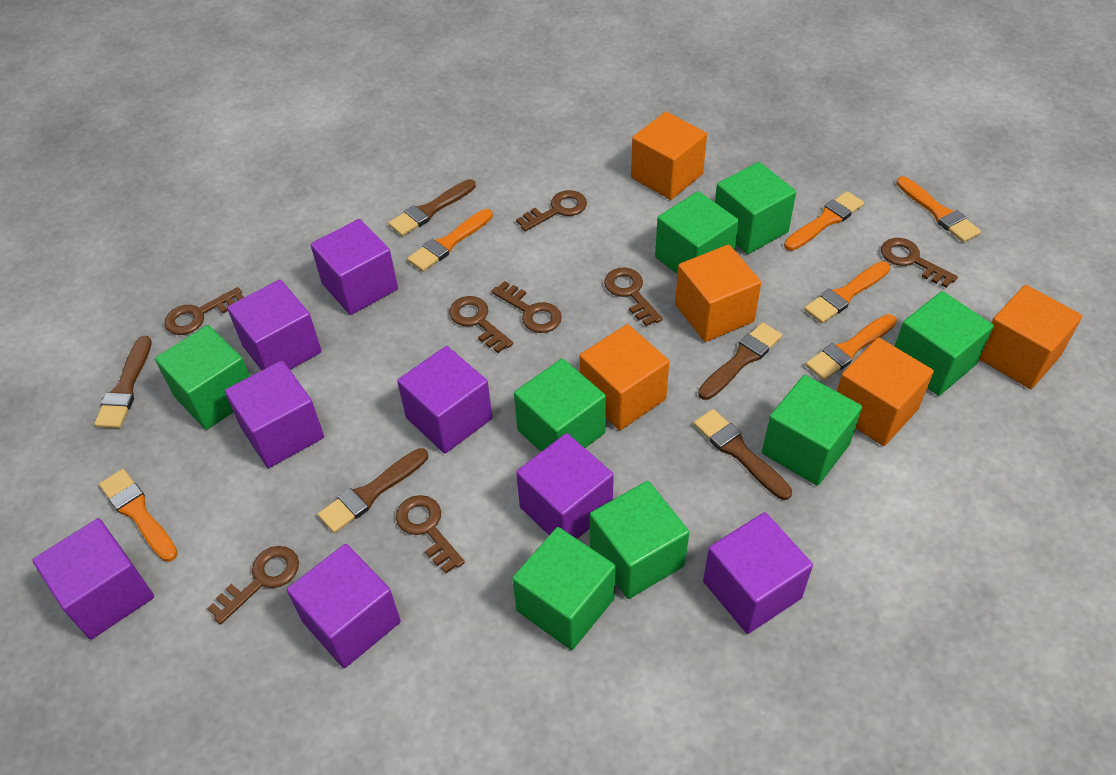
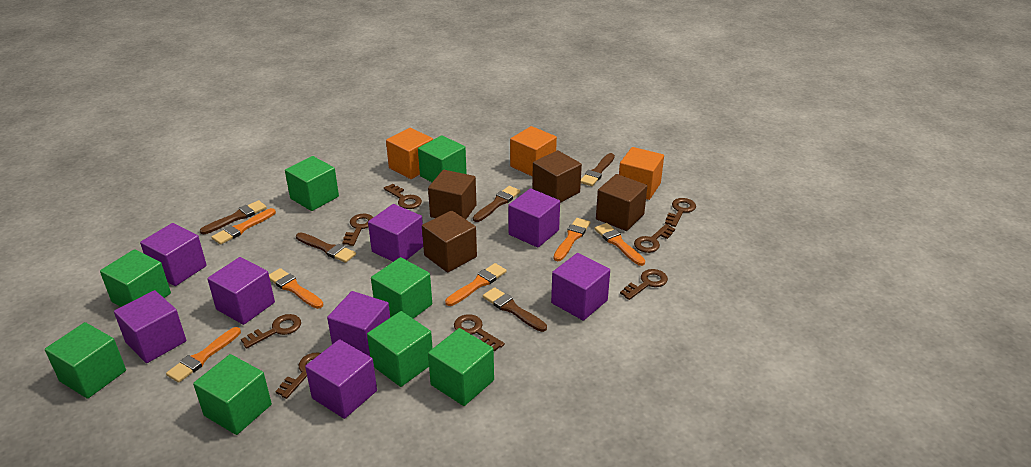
brown cube: 0 -> 4
orange cube: 5 -> 3

